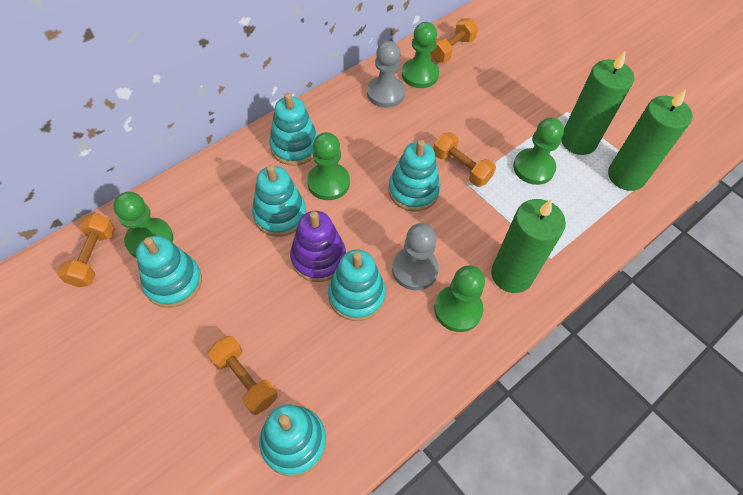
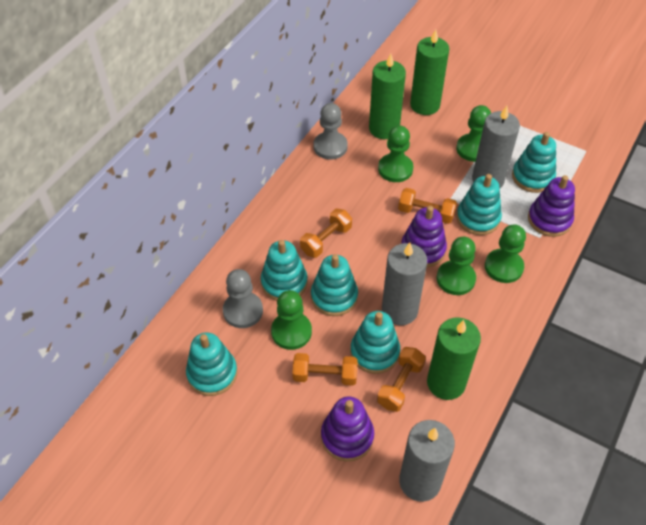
grey candle: 0 -> 3
purple stacking toy: 1 -> 3

